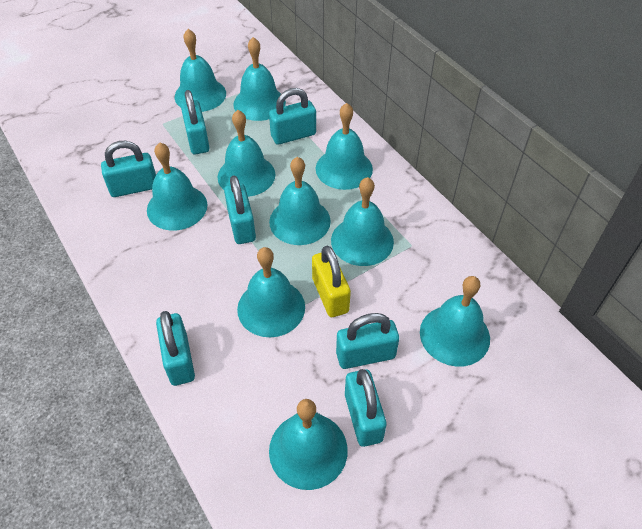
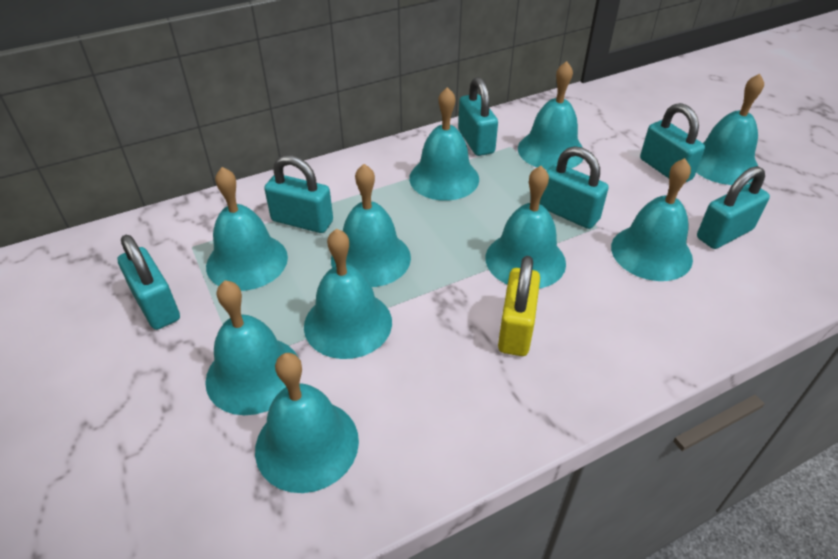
turquoise padlock: 7 -> 6

